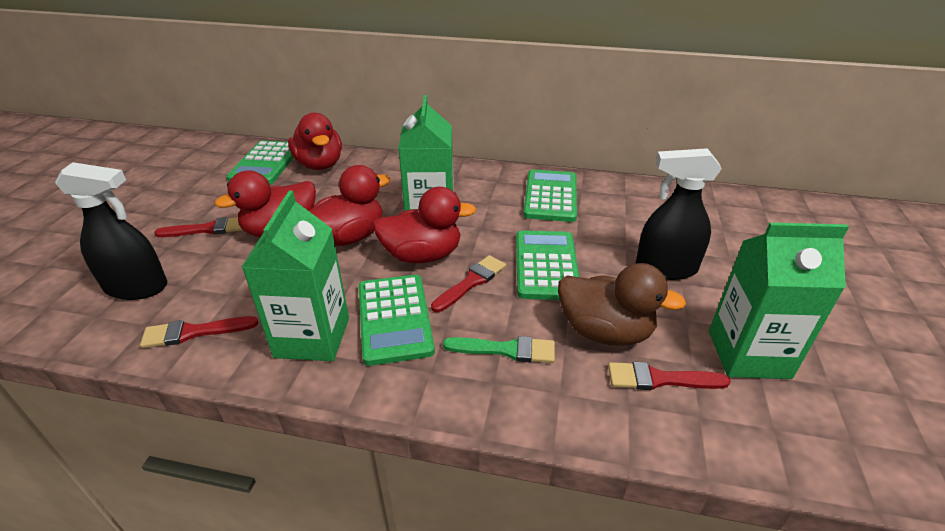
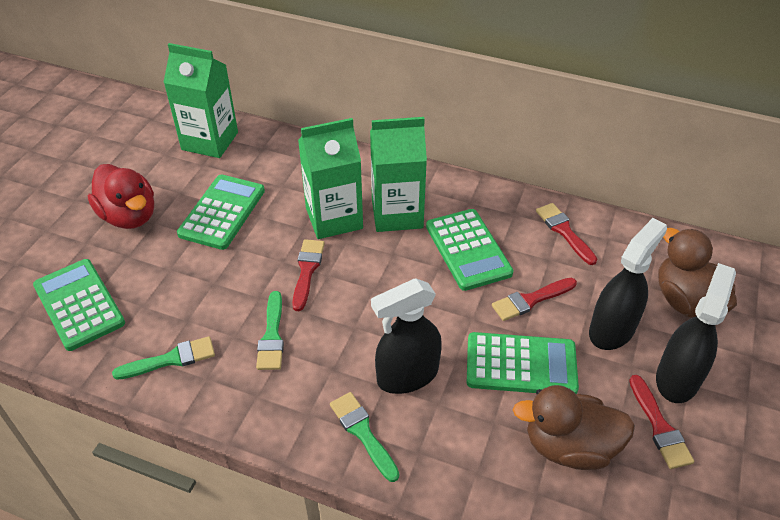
black spray bottle: 2 -> 3
brown duck: 1 -> 2
green brush: 1 -> 3
red duck: 4 -> 1

